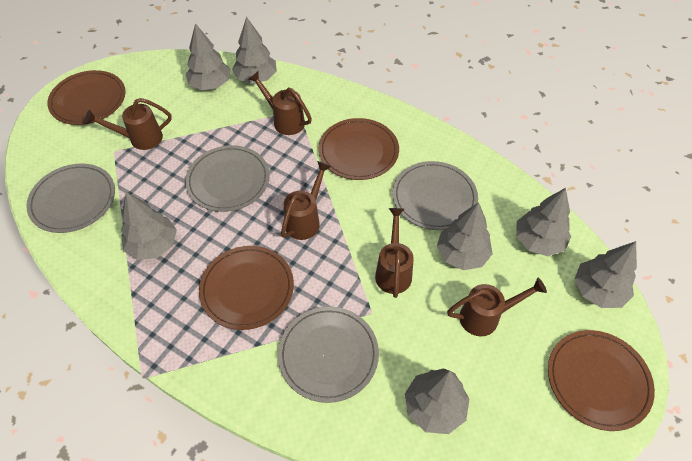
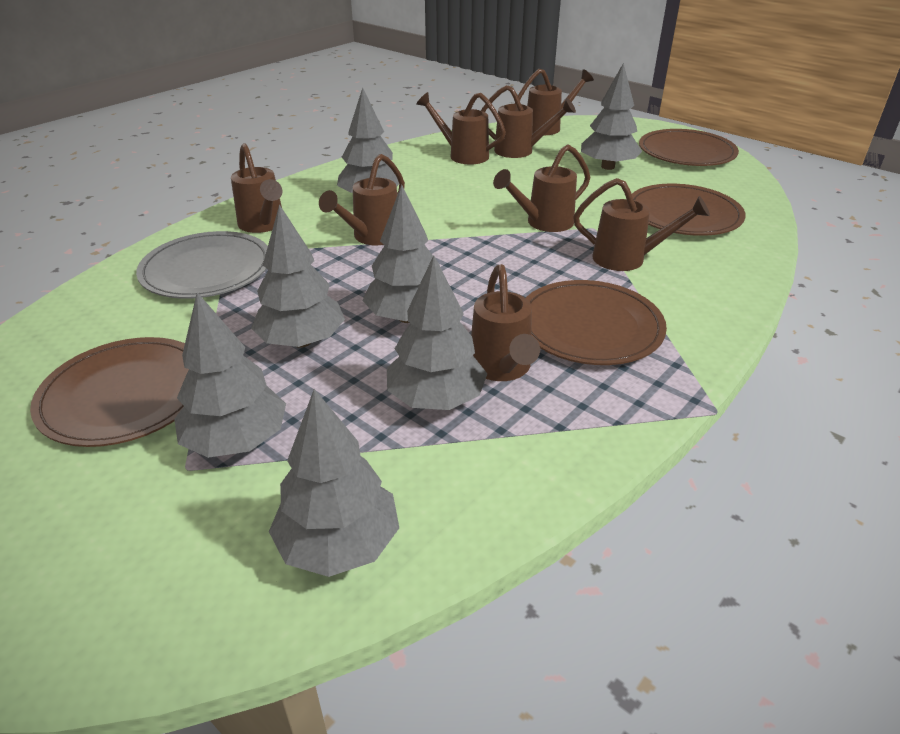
brown watering can: 5 -> 8
grey plate: 4 -> 1

